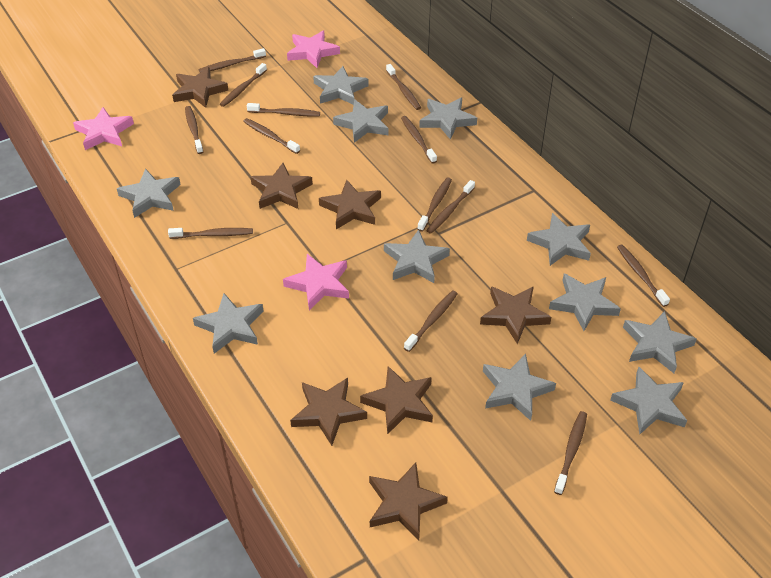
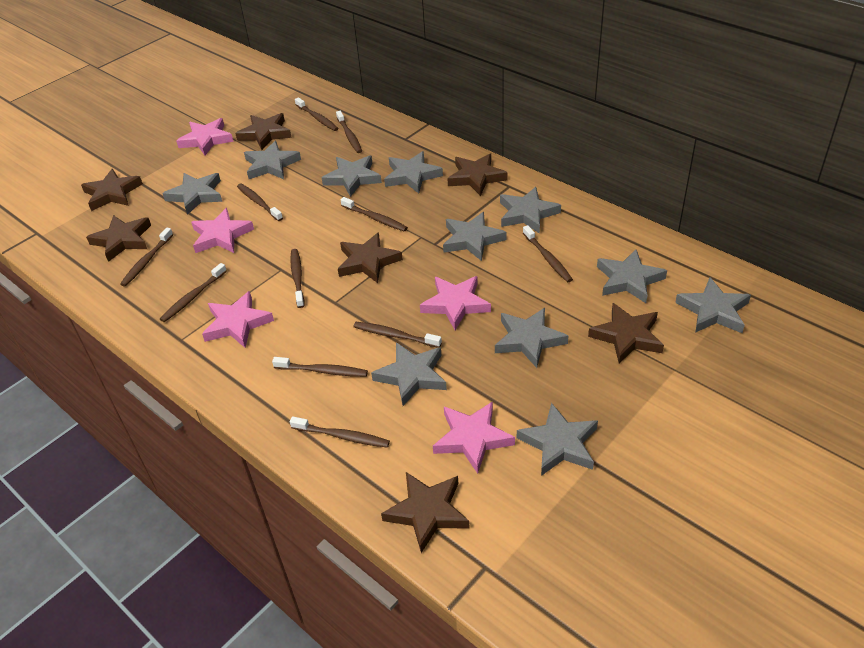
brown toothbrush: 13 -> 11
pink star: 3 -> 5

